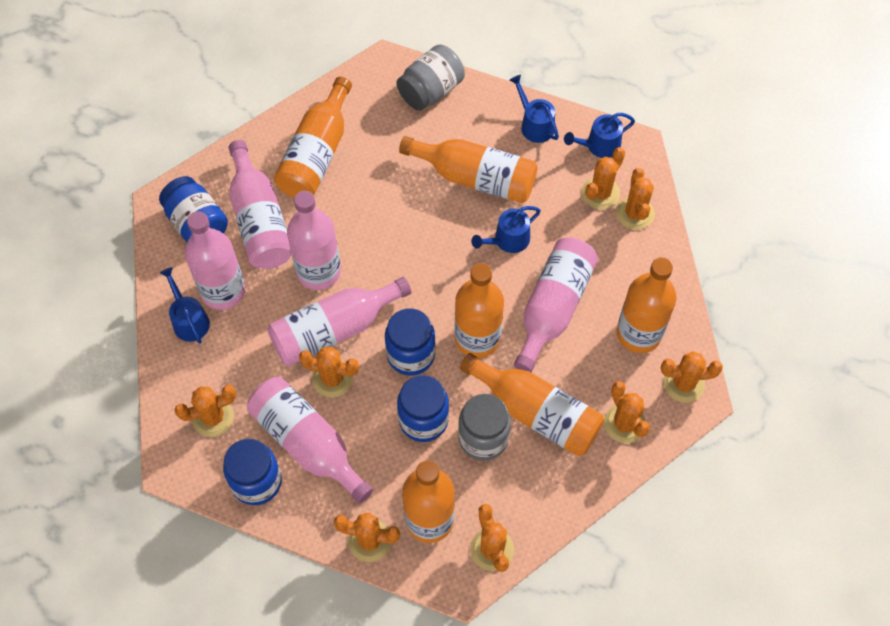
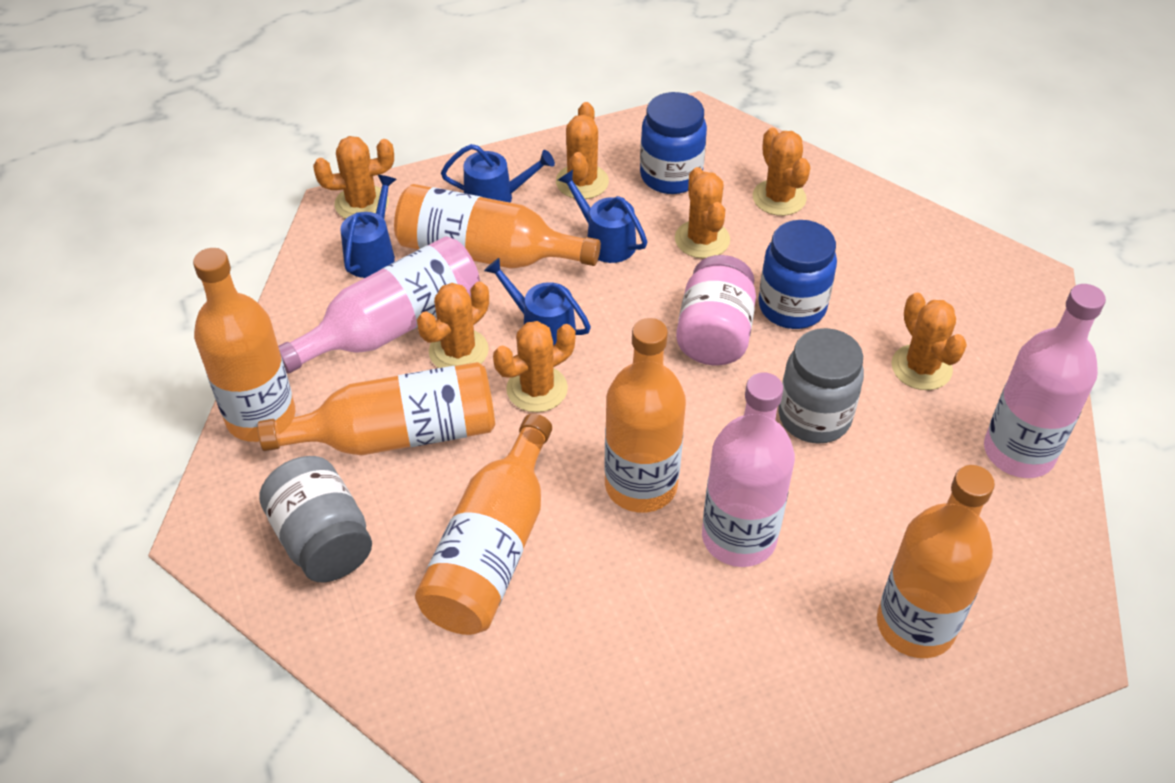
blue jar: 4 -> 2
orange cactus: 8 -> 7
pink bottle: 6 -> 3
pink jar: 0 -> 1

